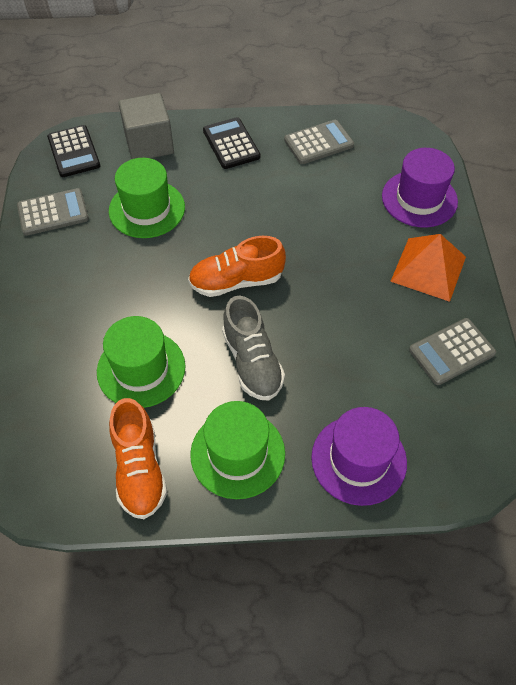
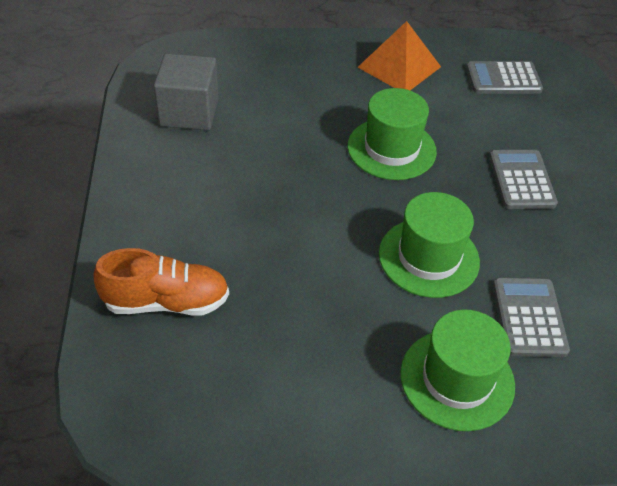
black calculator: 2 -> 0
grey shoe: 1 -> 0
orange shoe: 2 -> 1
purple hat: 2 -> 0

